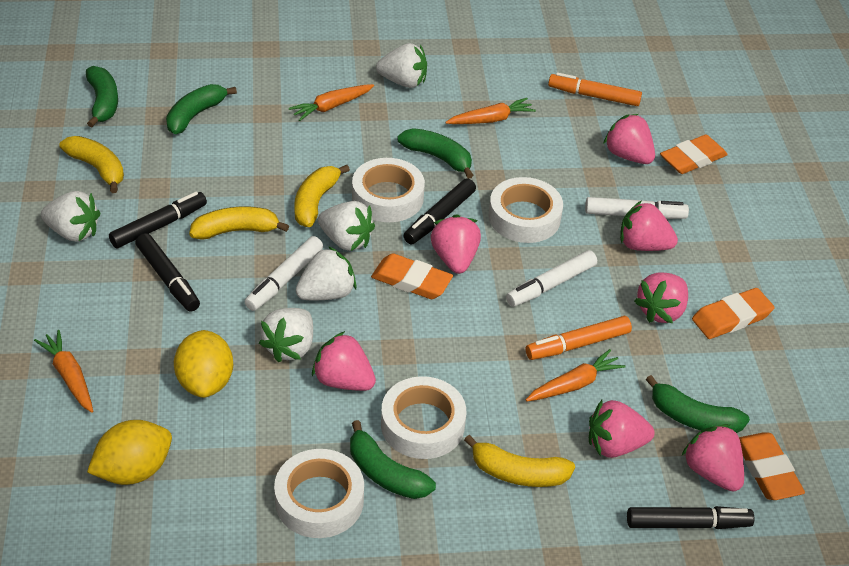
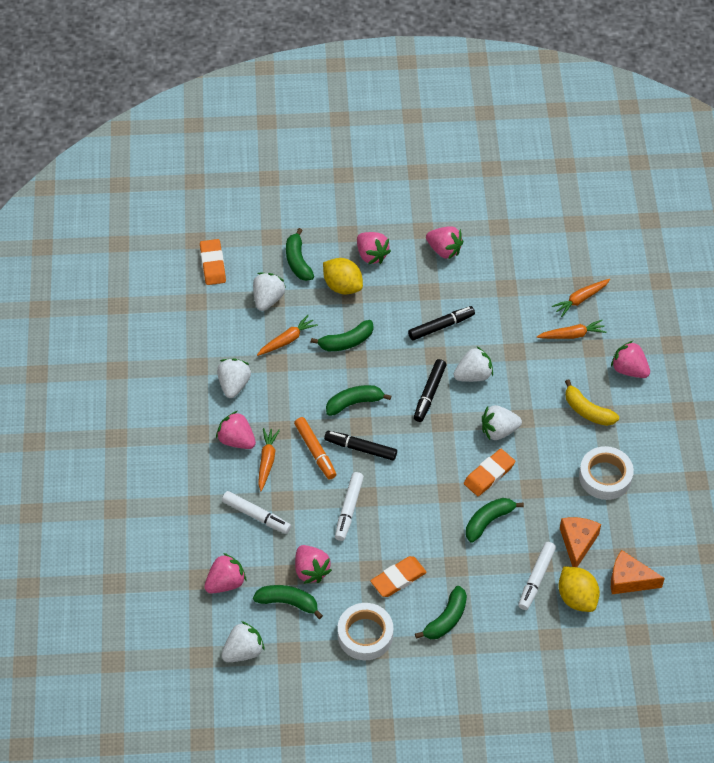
black marker: 4 -> 3
green banana: 5 -> 6
orange cheese: 0 -> 2
orange eraser: 4 -> 3
orange marker: 2 -> 1
pink strawberry: 7 -> 6
white tape: 4 -> 2
yellow banana: 4 -> 1

